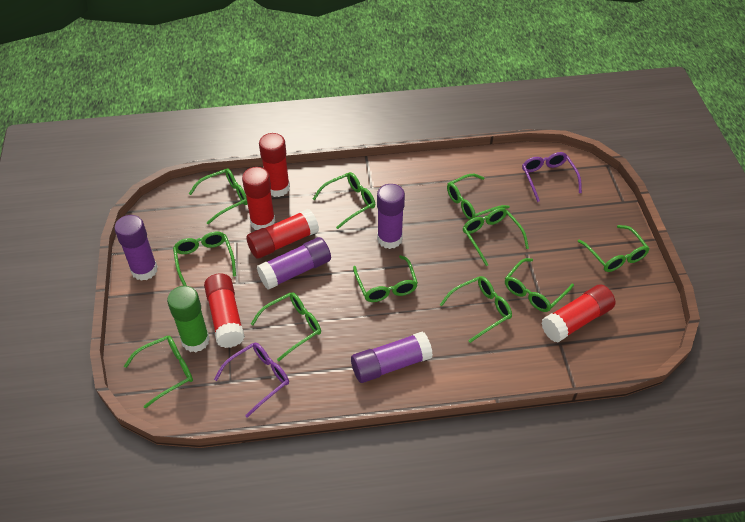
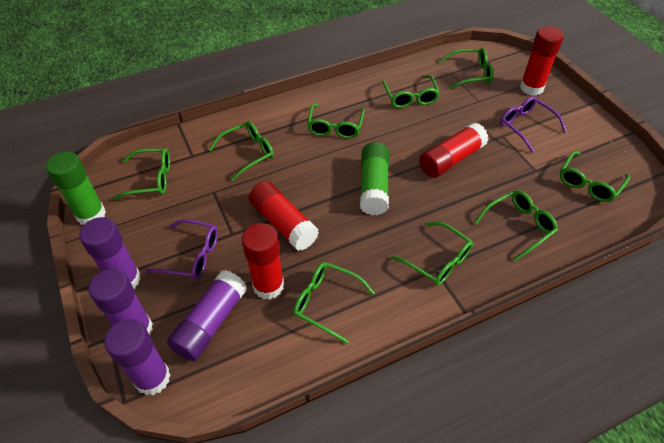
green glasses: 11 -> 9
green glue stick: 1 -> 2
red glue stick: 5 -> 4

